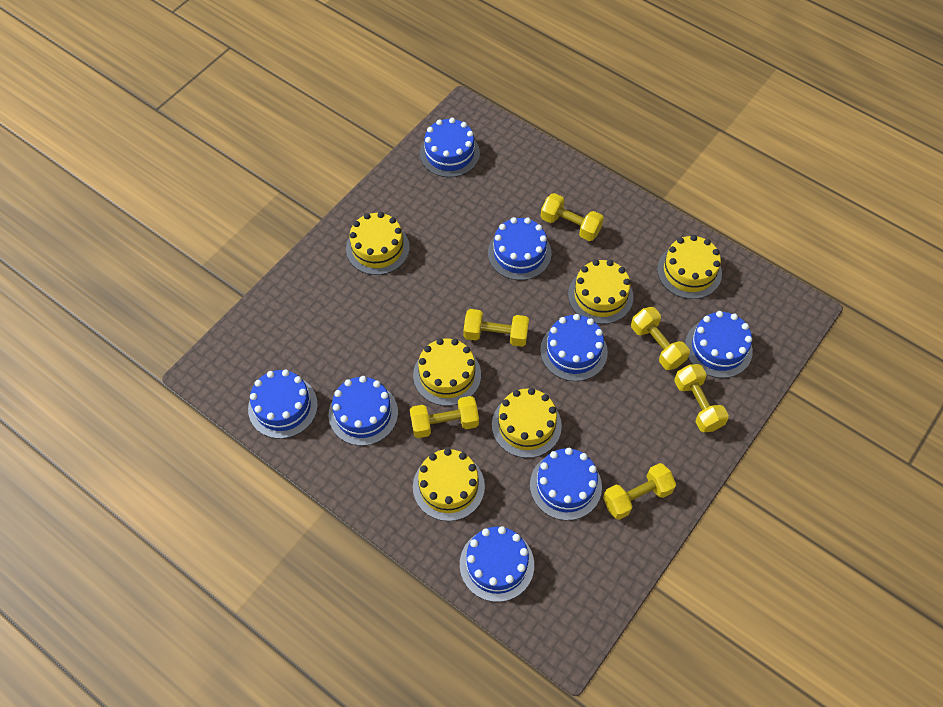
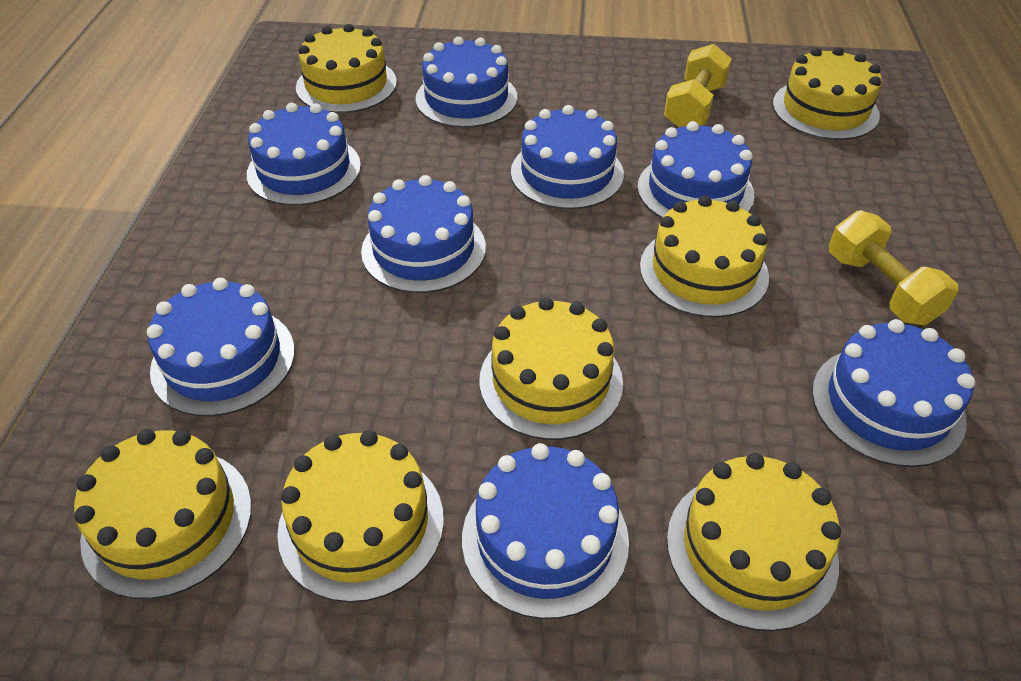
yellow cake: 6 -> 7
yellow dumbbell: 6 -> 2

